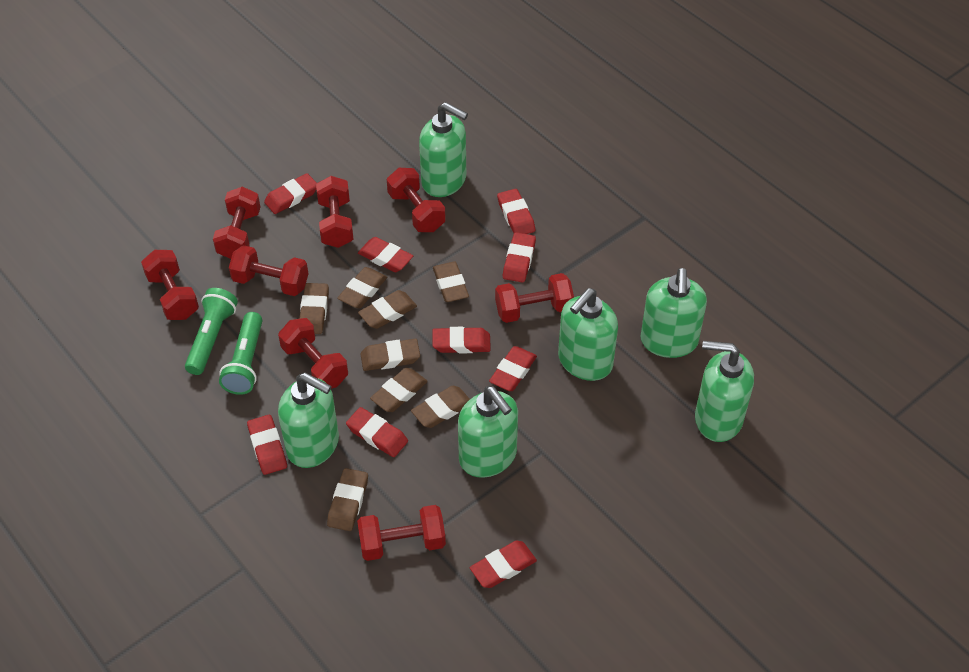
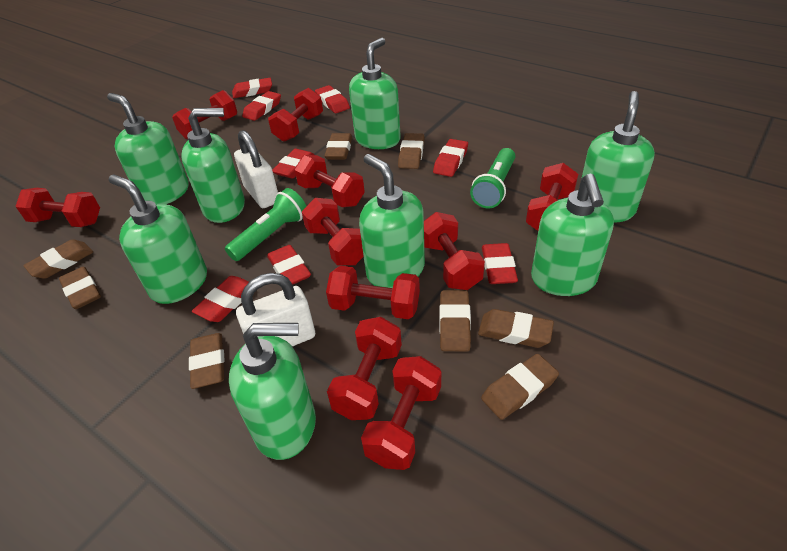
green soap dispenser: 6 -> 8
red dumbbell: 8 -> 10
red eraser: 9 -> 8
white padlock: 0 -> 2

